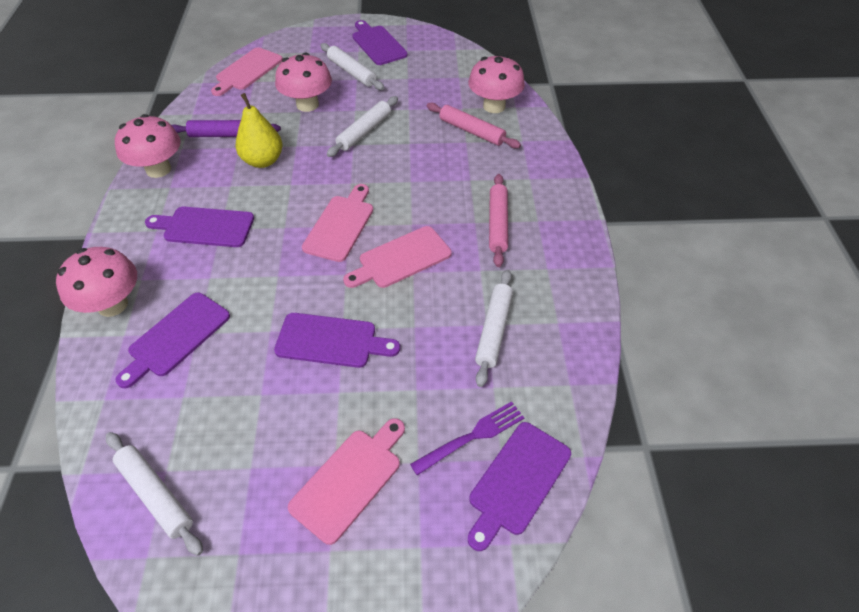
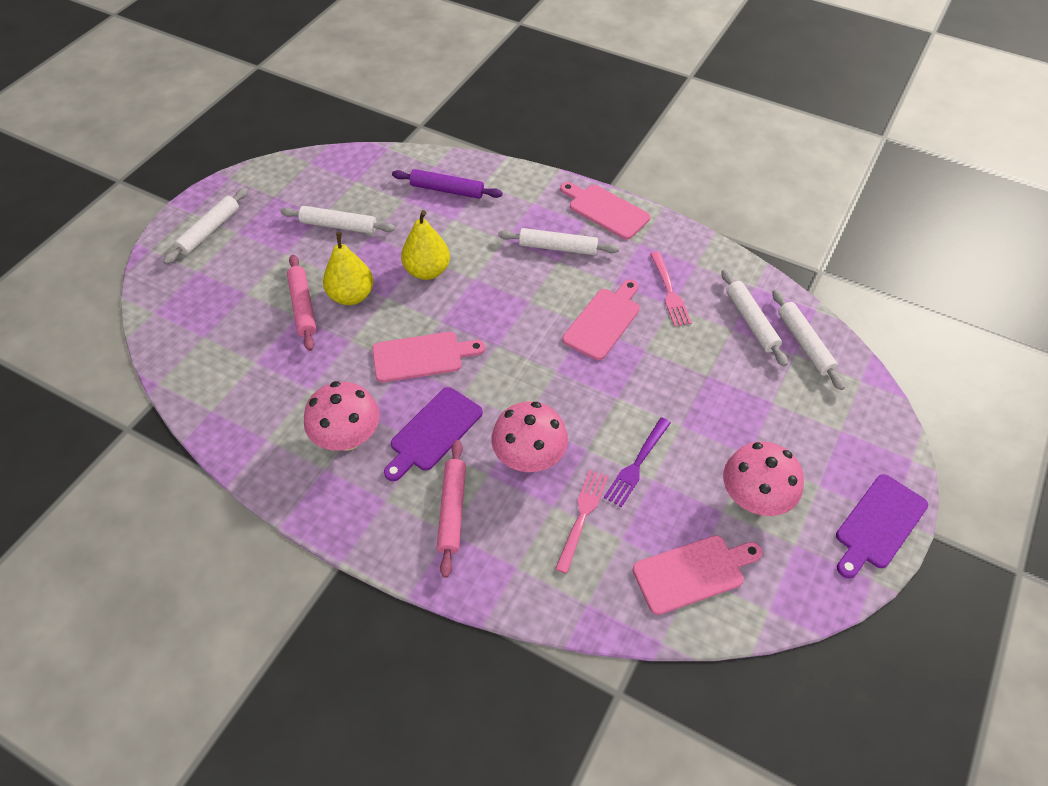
pink fork: 0 -> 2
pink mushroom: 4 -> 3
purple cutting board: 5 -> 2
white rolling pin: 4 -> 5
yellow pear: 1 -> 2

